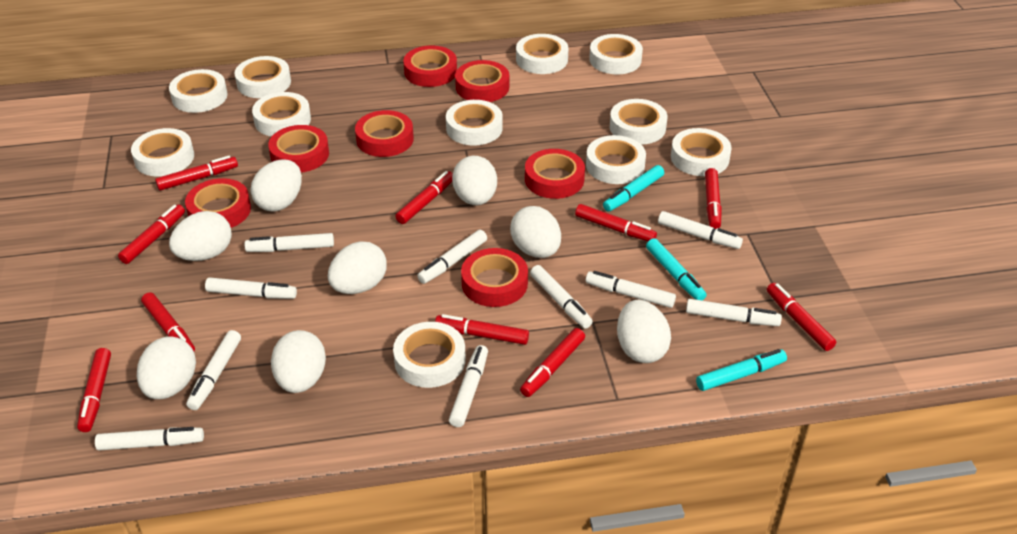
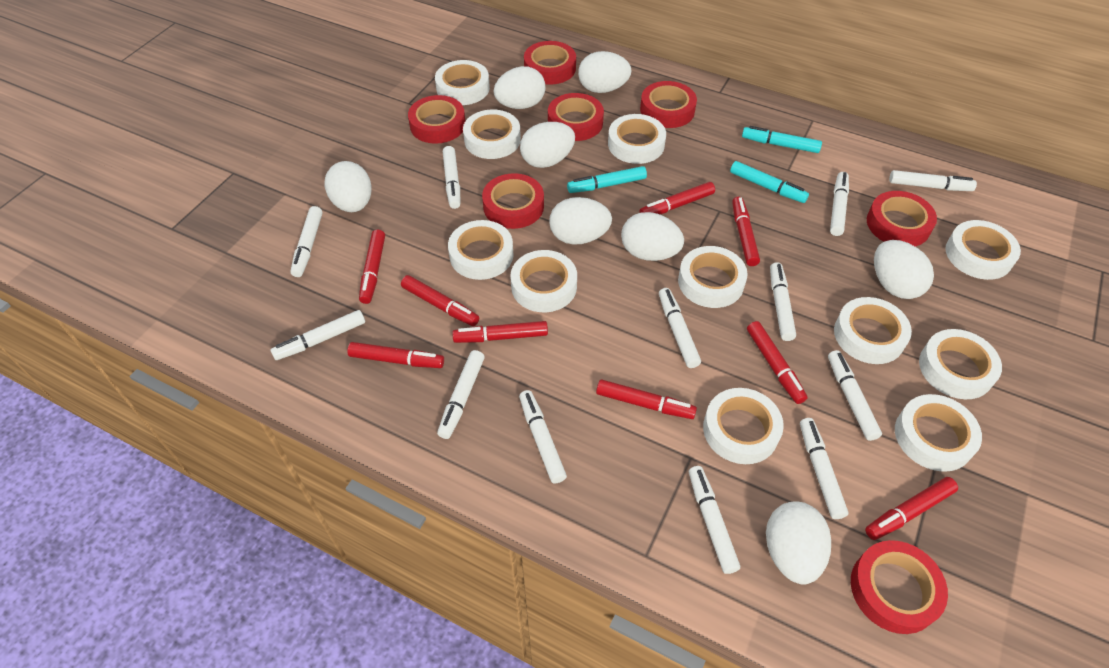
red marker: 10 -> 9
white marker: 10 -> 12

